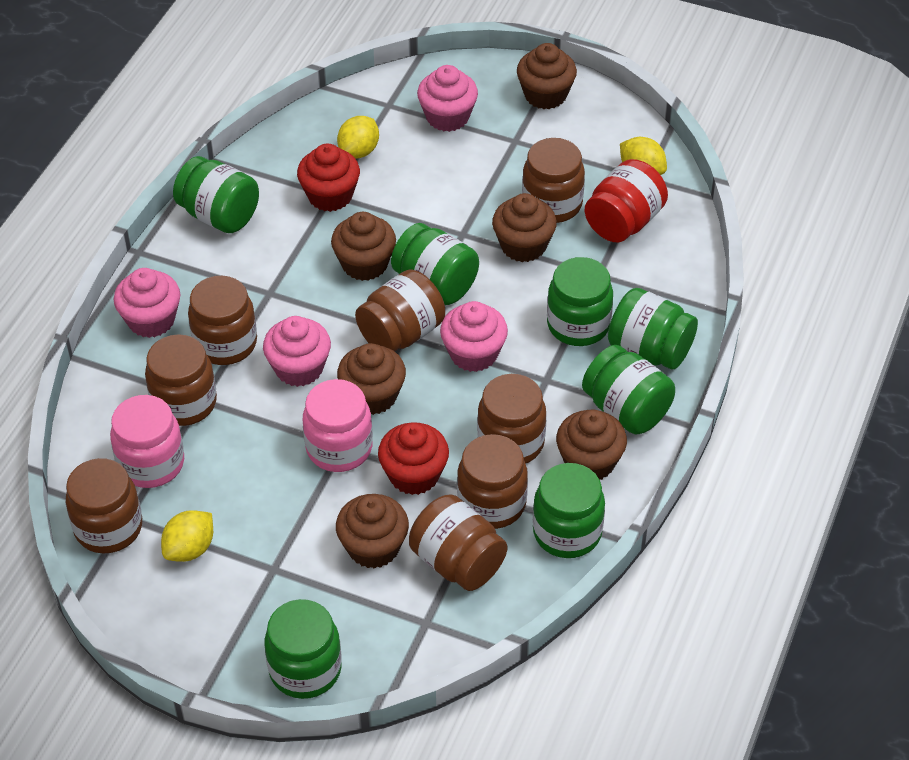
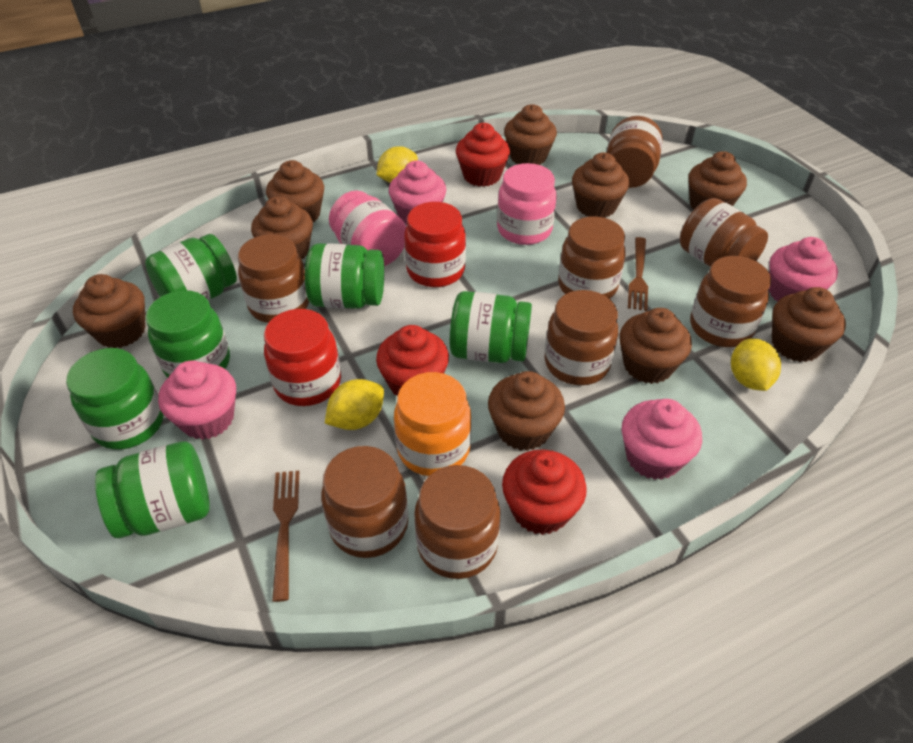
brown cupcake: 6 -> 9
brown fork: 0 -> 2
green jar: 7 -> 6
orange jar: 0 -> 1
red cupcake: 2 -> 3
red jar: 1 -> 2

